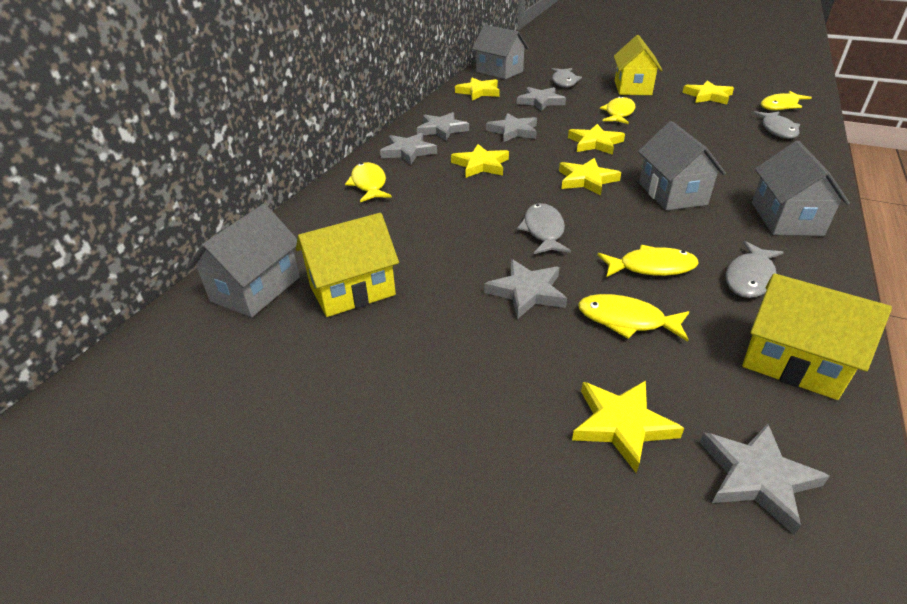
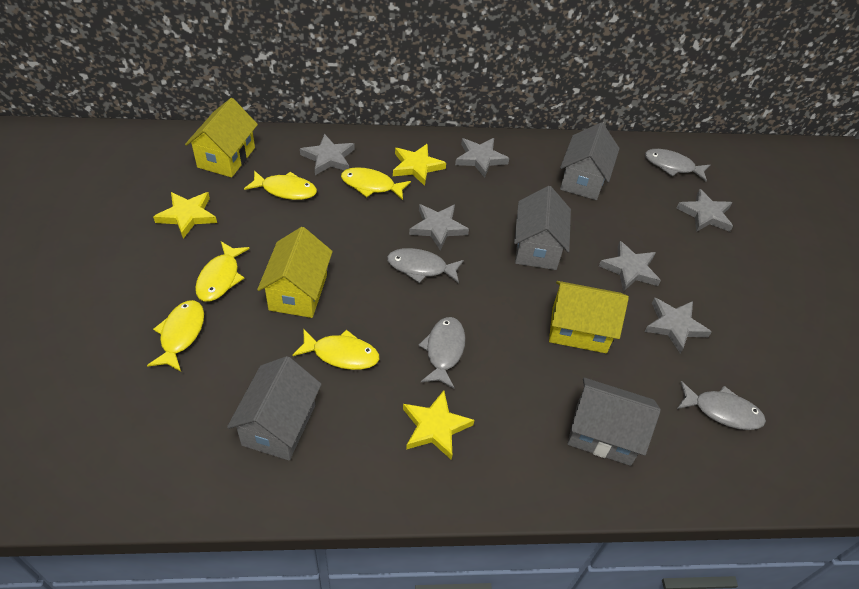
yellow star: 6 -> 3

